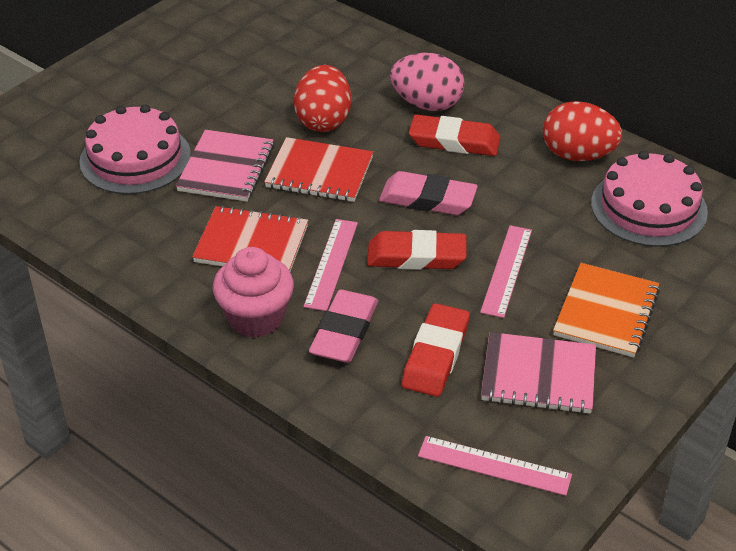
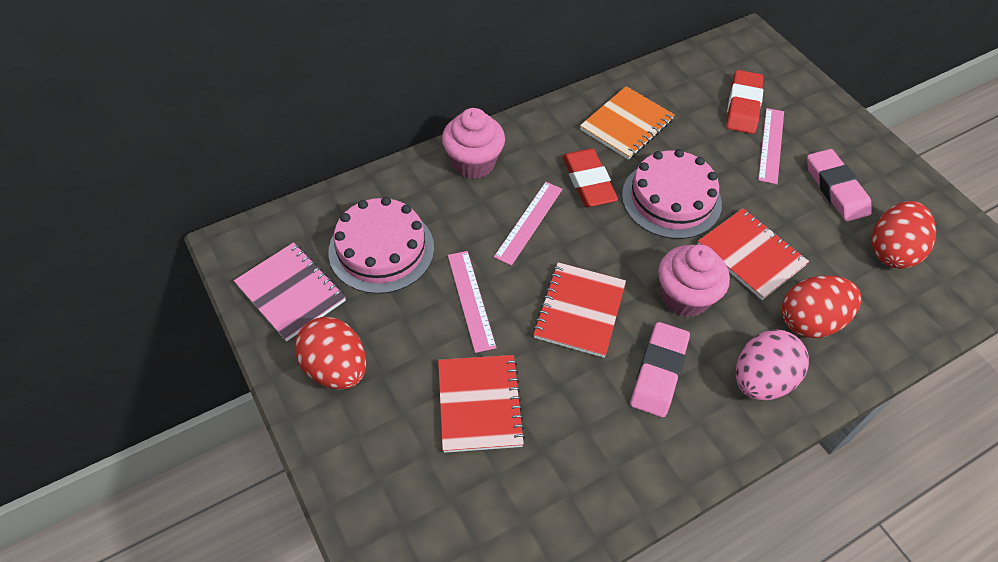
pink cupcake: 1 -> 2
pink notebook: 2 -> 1
red egg: 2 -> 3
red eraser: 3 -> 2
red notebook: 2 -> 3

